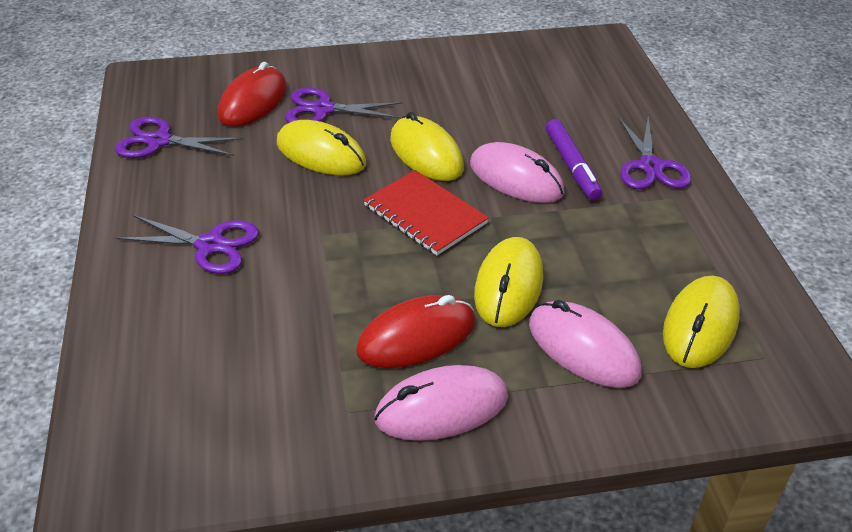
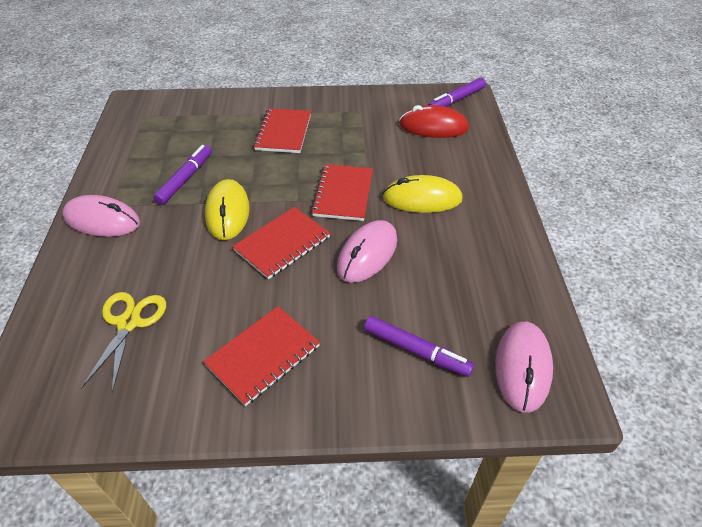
purple marker: 1 -> 3
purple scissors: 4 -> 0
red mouse: 2 -> 1
red notebook: 1 -> 4
yellow mouse: 4 -> 2
yellow scissors: 0 -> 1

